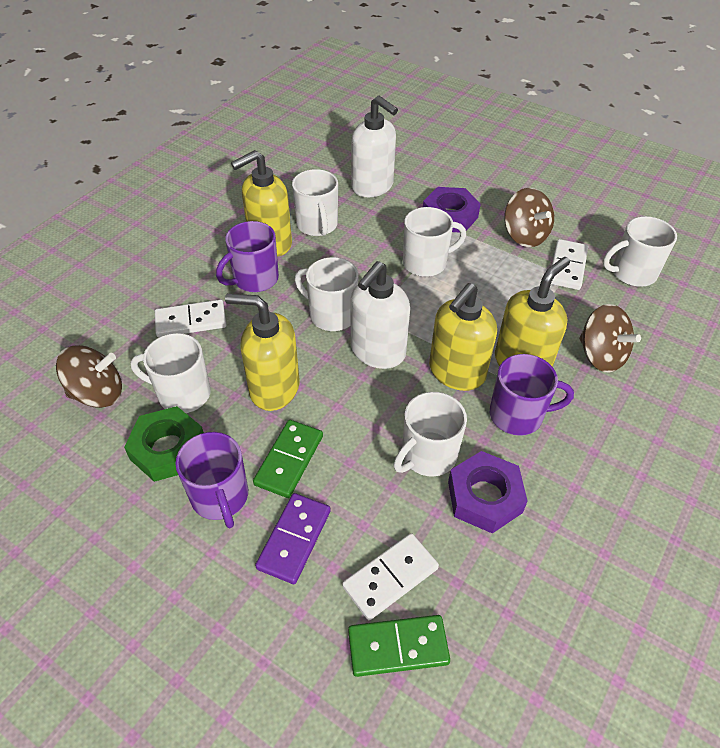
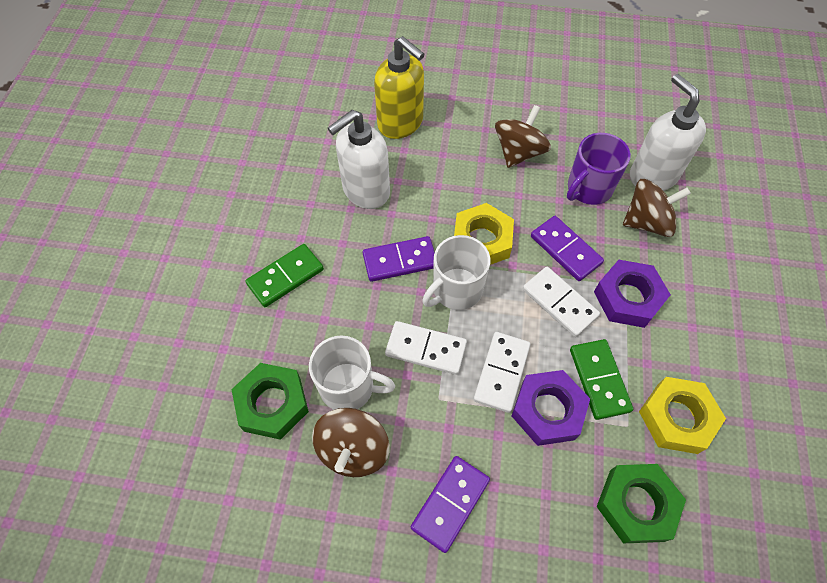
green nut: 1 -> 2
purple domino: 1 -> 3
purple mug: 3 -> 1
white mug: 6 -> 2
yellow nut: 0 -> 2
yellow soap dispenser: 4 -> 1

